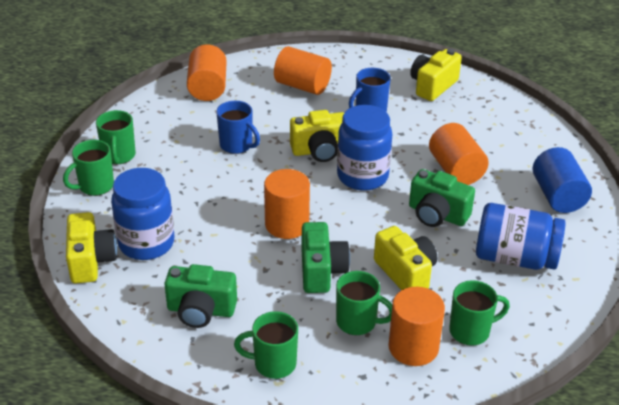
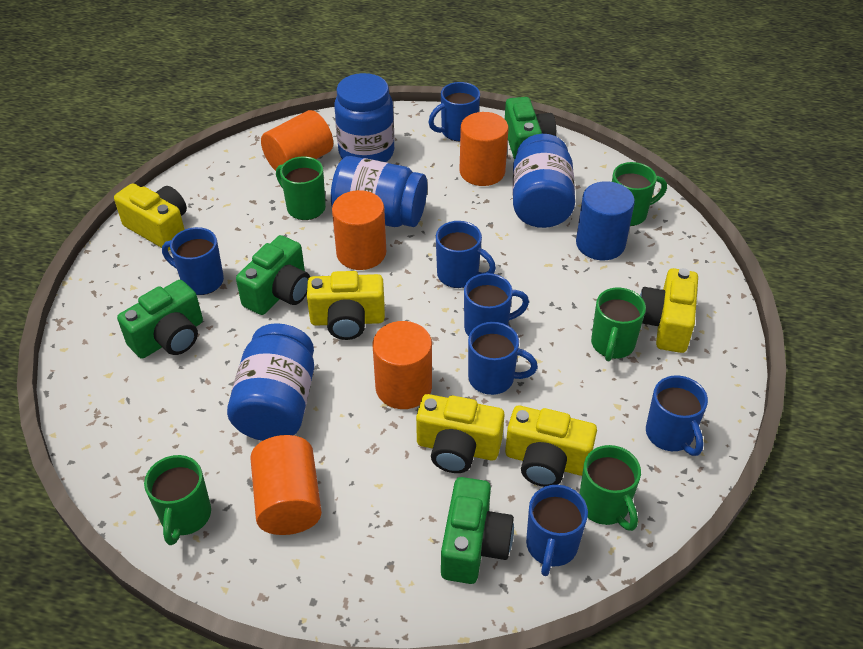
blue jar: 3 -> 4
blue mug: 2 -> 7
green camera: 3 -> 4
yellow camera: 4 -> 5

